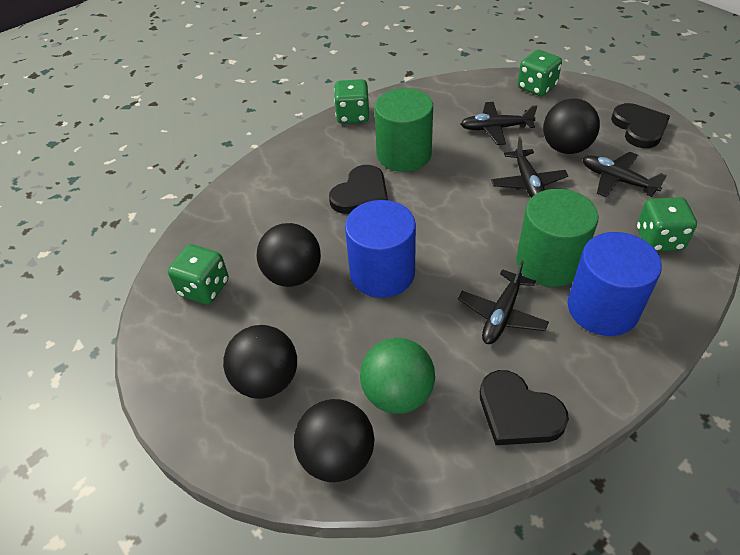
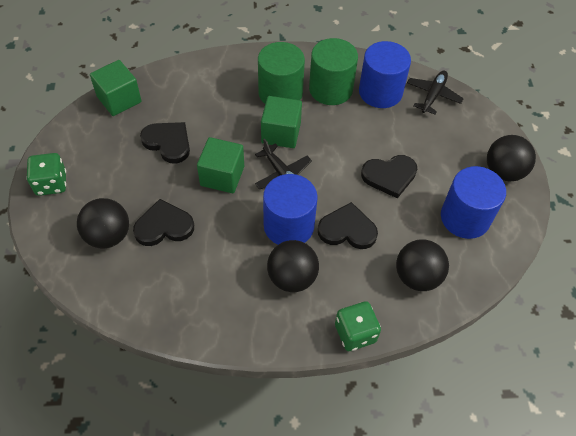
black heart: 3 -> 4
black plane: 4 -> 2
blue cylinder: 2 -> 3
green ball: 1 -> 0
green cube: 0 -> 3
green dice: 4 -> 2

